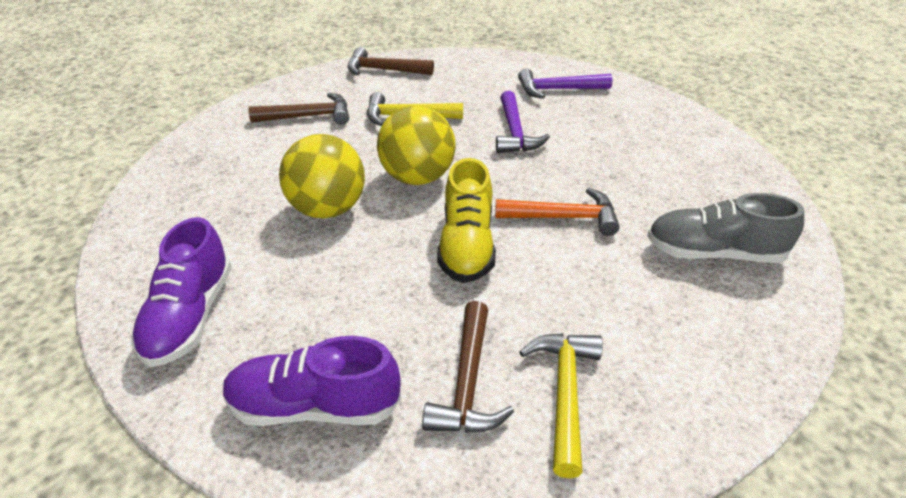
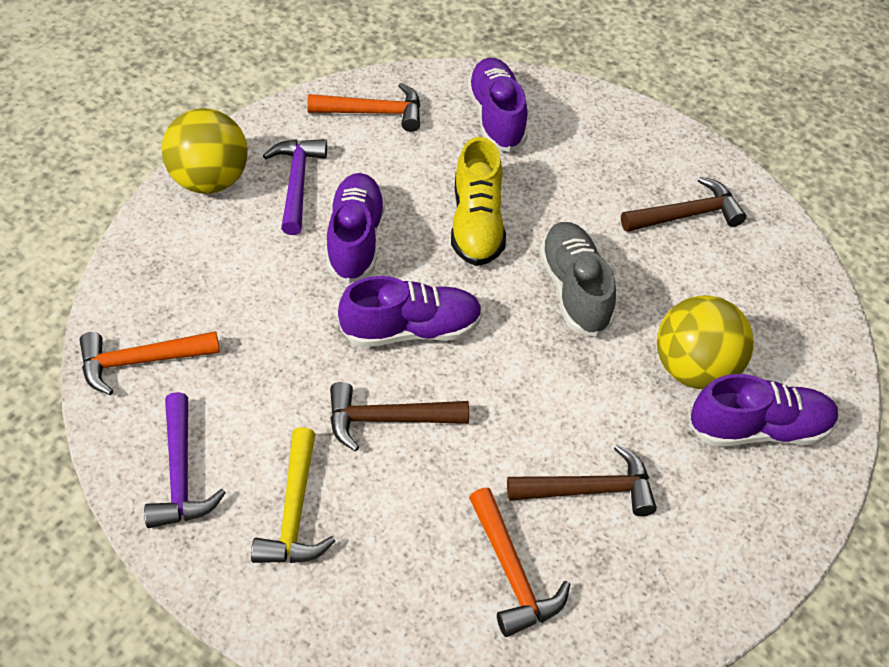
orange hammer: 1 -> 3
purple shoe: 2 -> 4
yellow hammer: 2 -> 1

